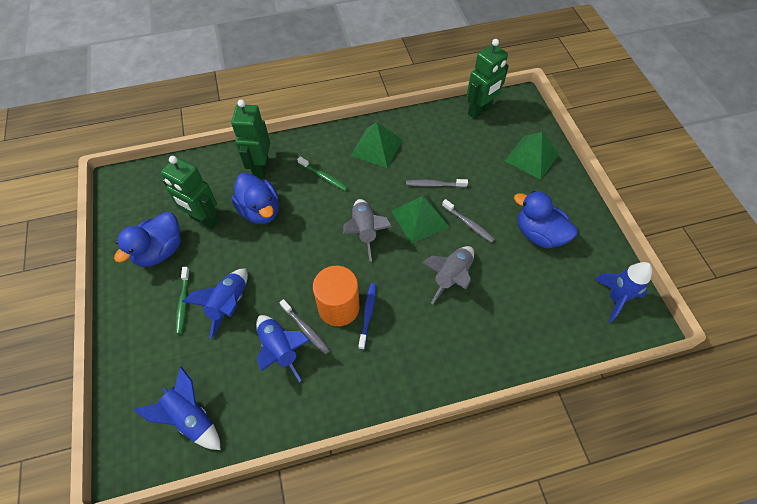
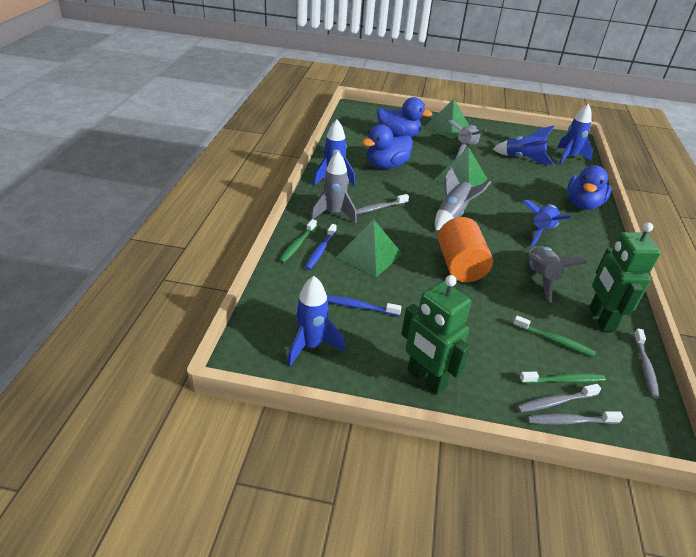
blue rocket: 4 -> 5
blue toothbrush: 1 -> 2
green robot: 3 -> 2
green toothbrush: 2 -> 3
grey rocket: 2 -> 4
grey toothbrush: 3 -> 4

